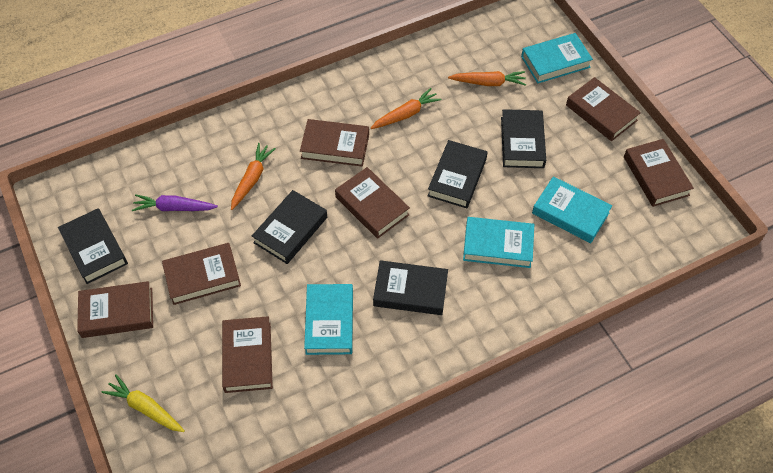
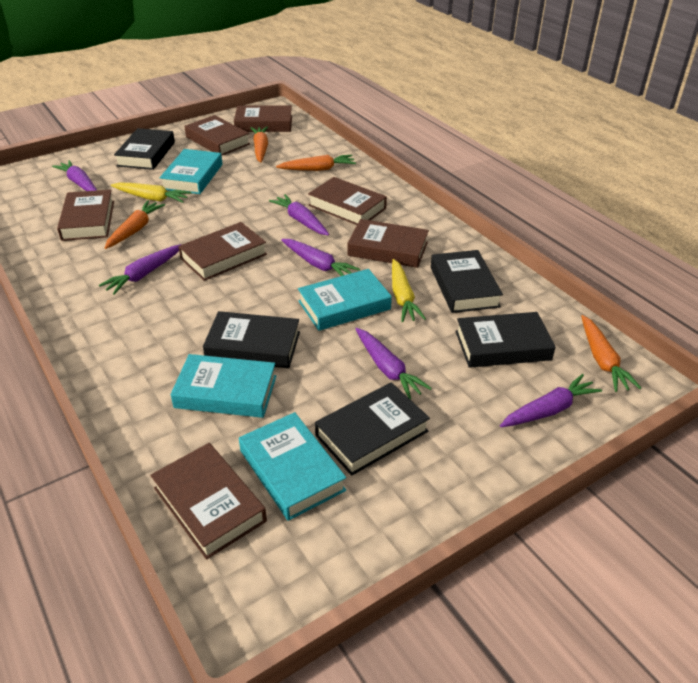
orange carrot: 3 -> 4
purple carrot: 1 -> 6
yellow carrot: 1 -> 2

